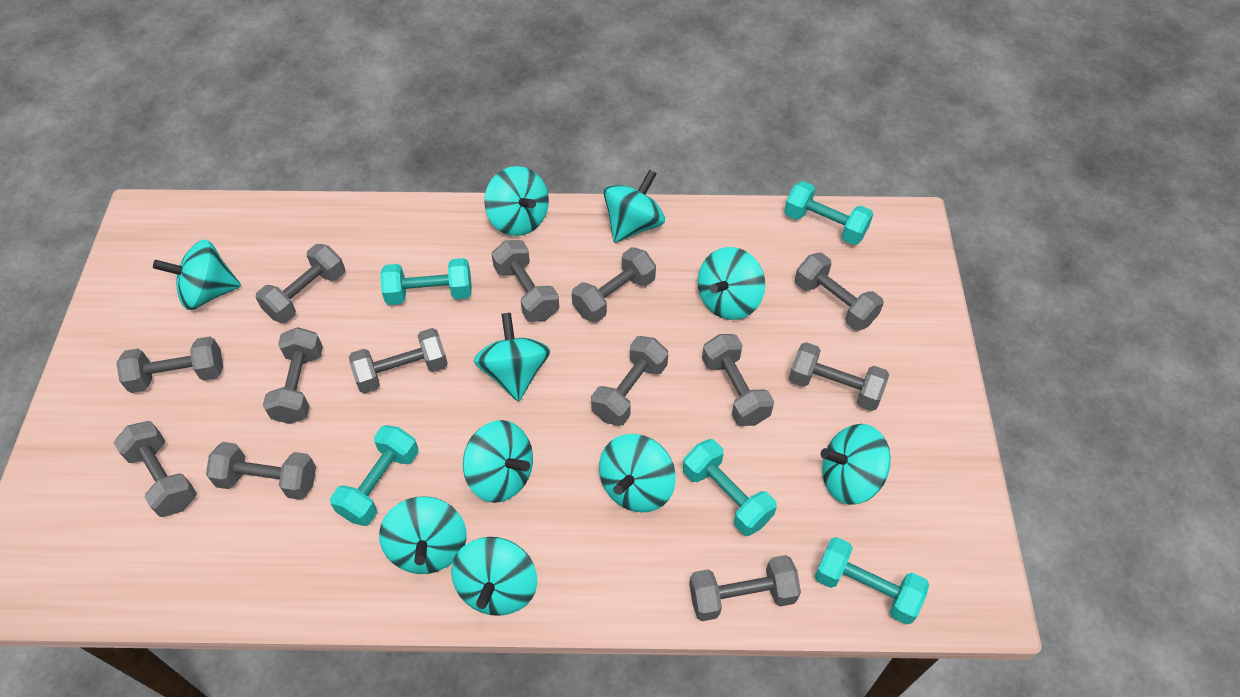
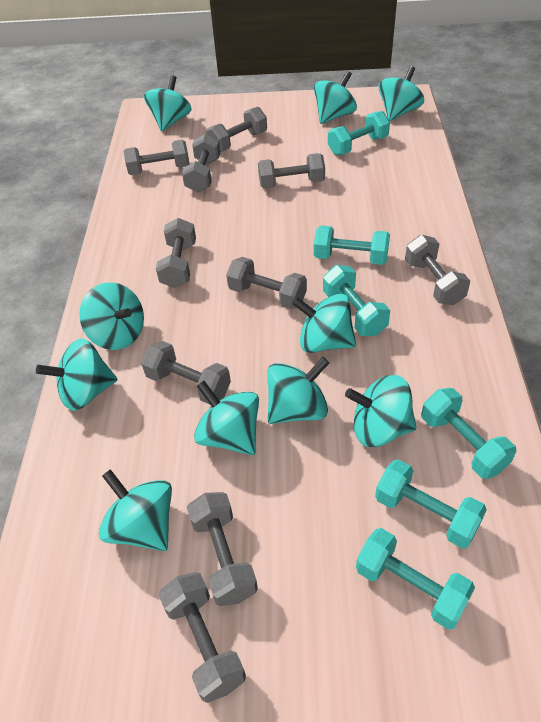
grey dumbbell: 13 -> 10
turquoise dumbbell: 5 -> 6

